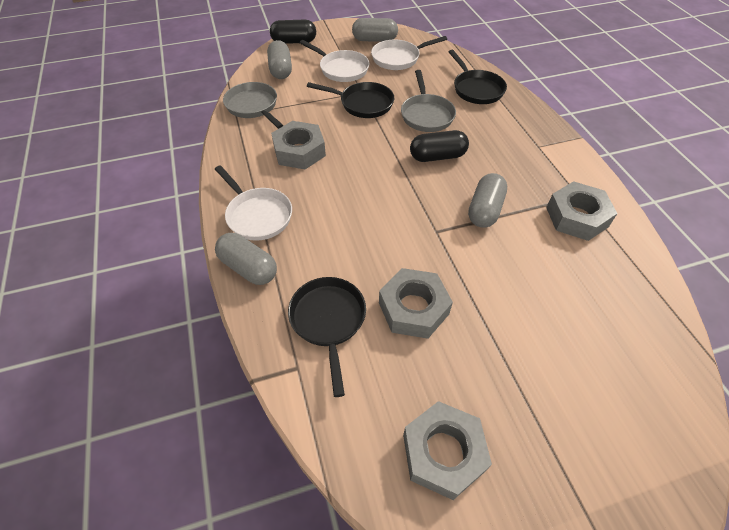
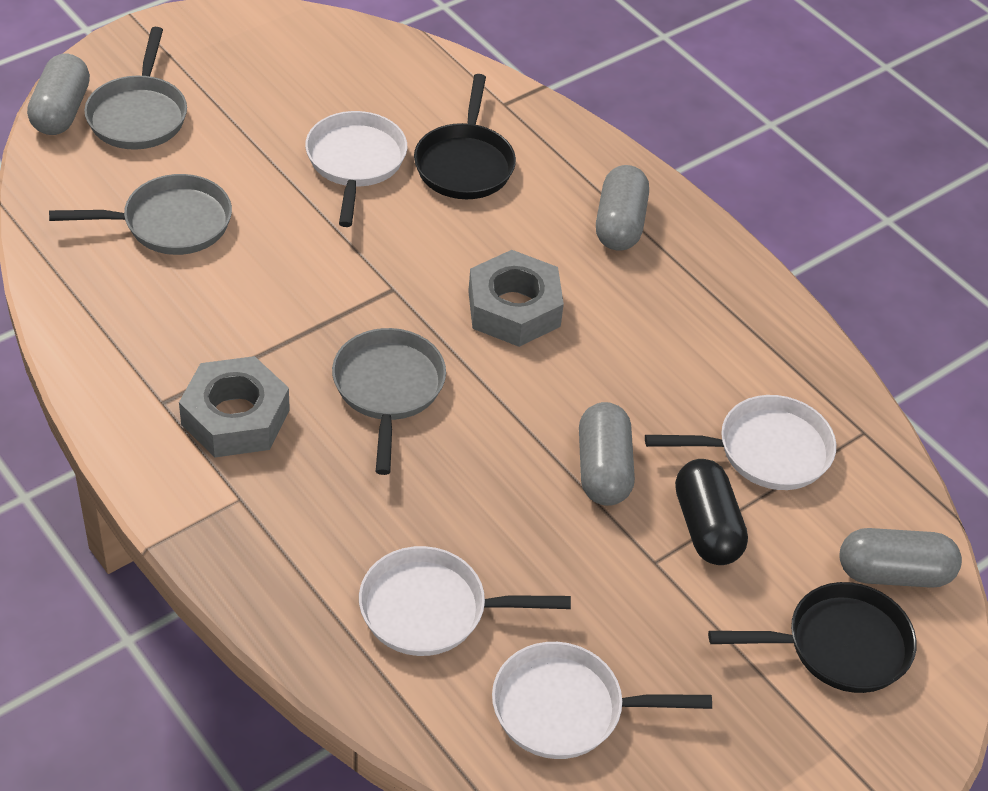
black capsule: 2 -> 1
black pan: 3 -> 2
grey nut: 4 -> 2
grey pan: 2 -> 3
white pan: 3 -> 4

